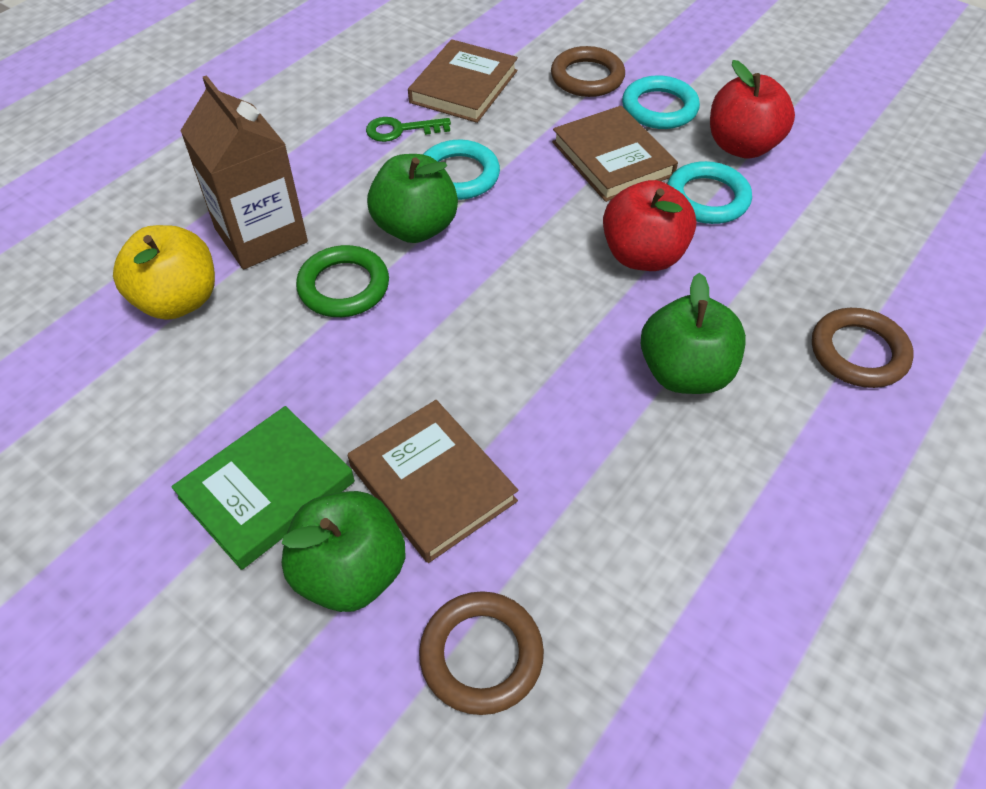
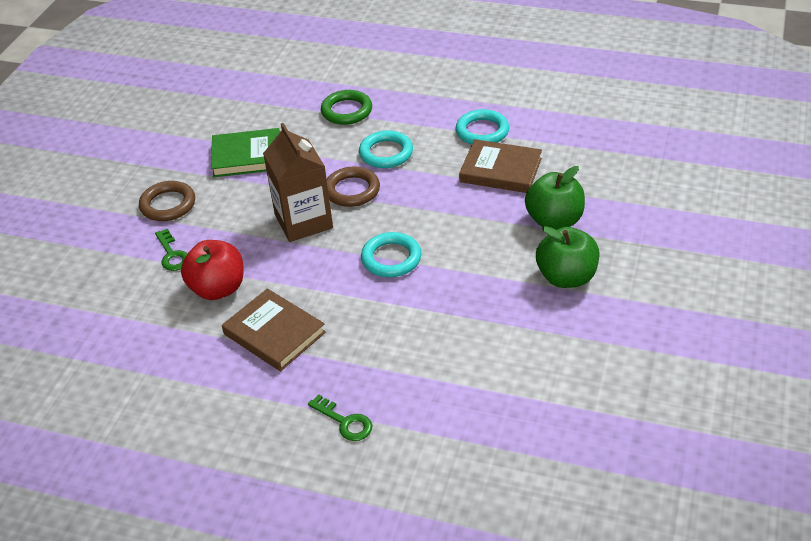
brown book: 3 -> 2
brown ring: 3 -> 2
green apple: 3 -> 2
green key: 1 -> 2
red apple: 2 -> 1
yellow apple: 1 -> 0

